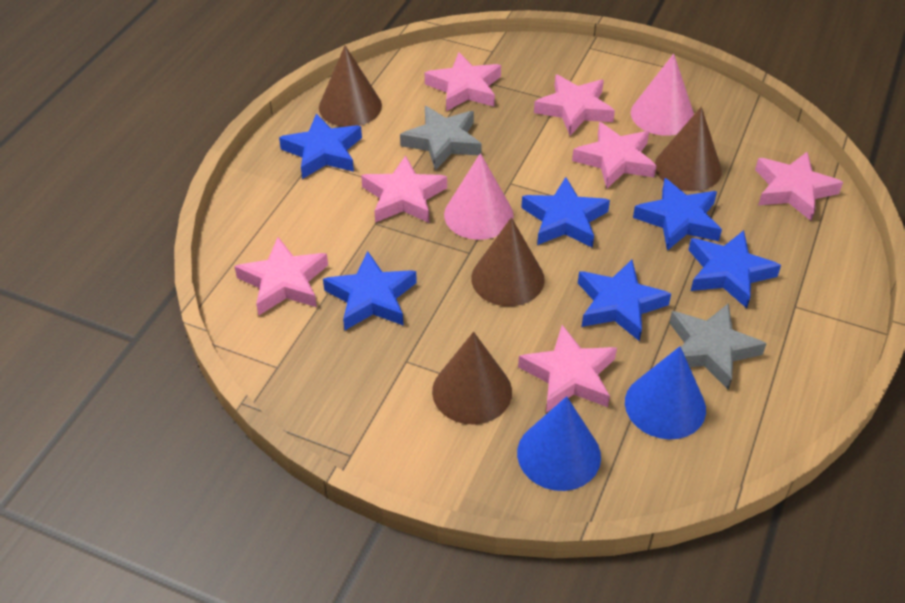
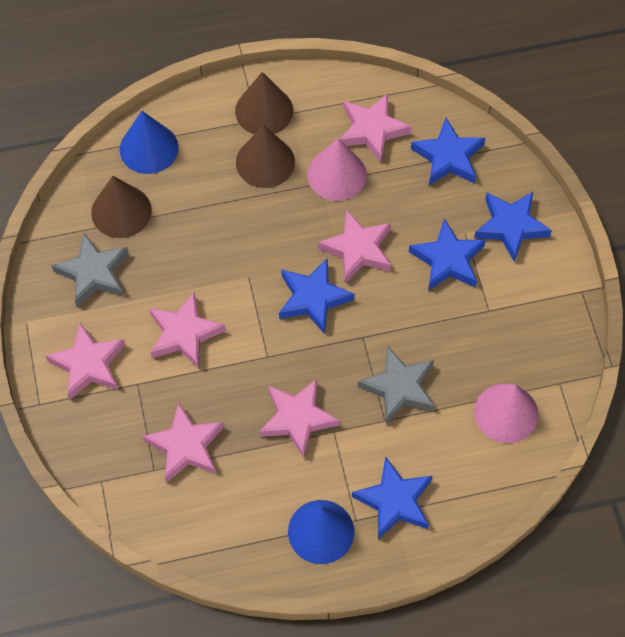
blue star: 6 -> 5
brown cone: 4 -> 3
pink star: 7 -> 6

